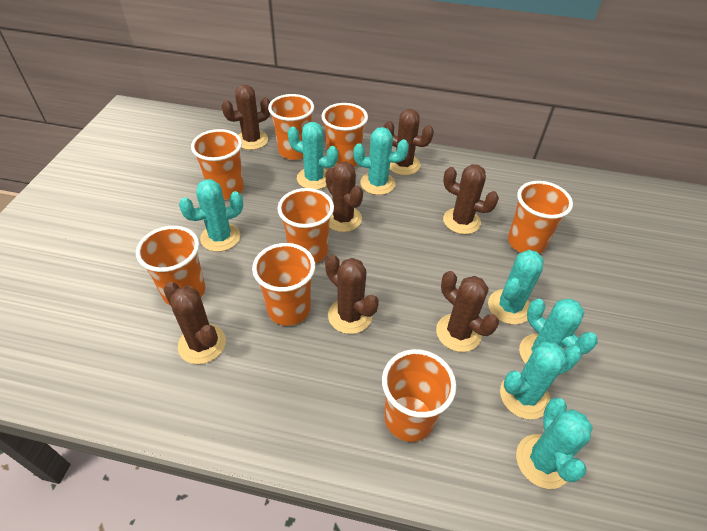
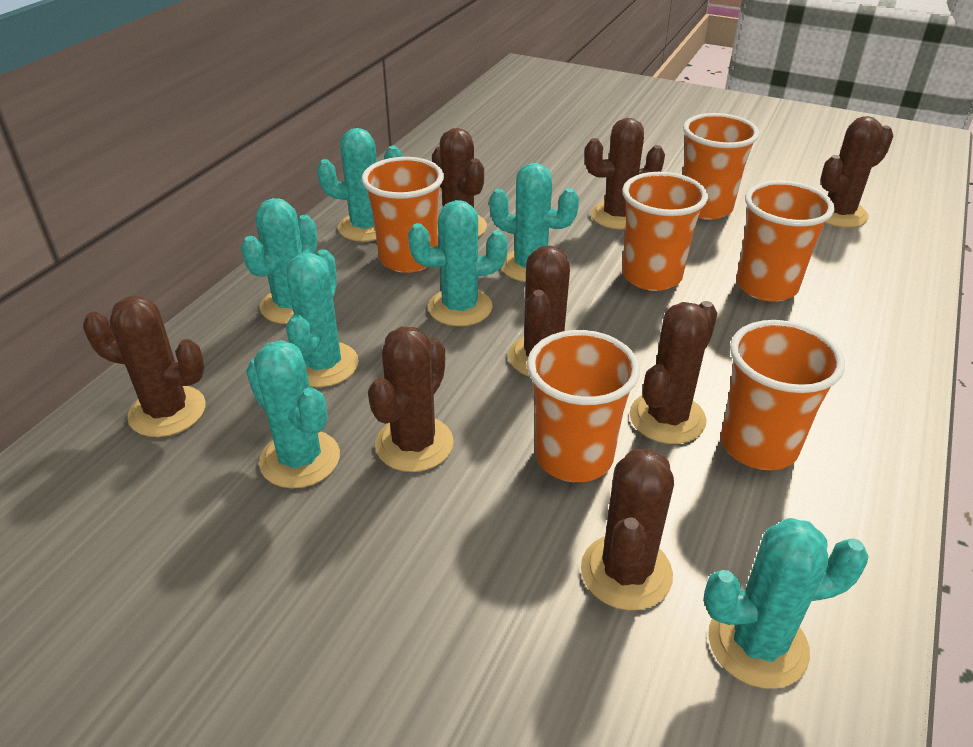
brown cactus: 7 -> 8
orange cup: 8 -> 6

